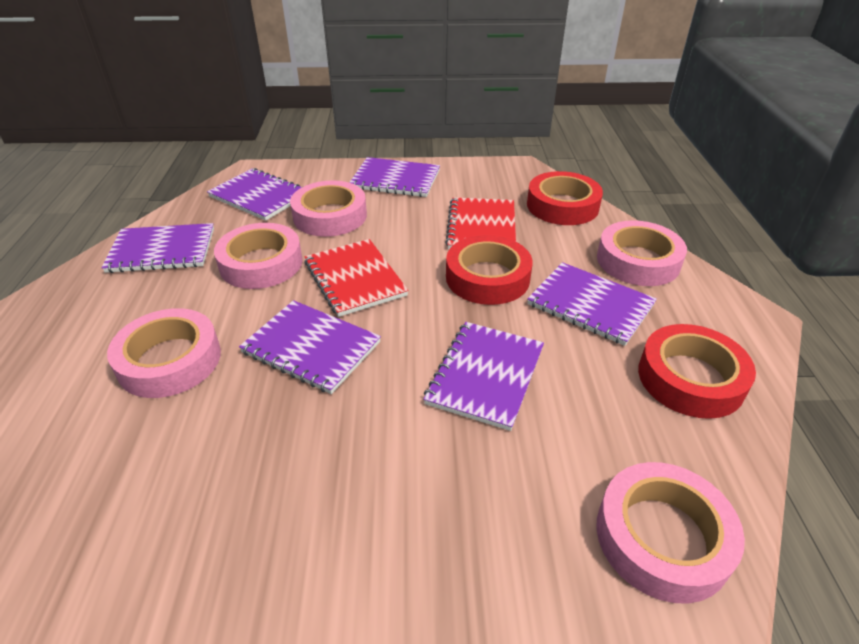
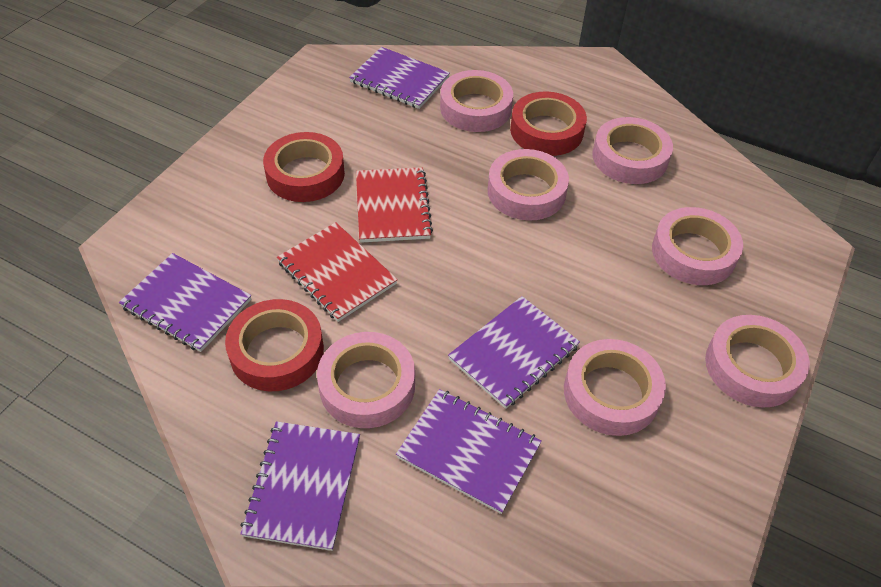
pink tape: 5 -> 7
purple notebook: 6 -> 5

